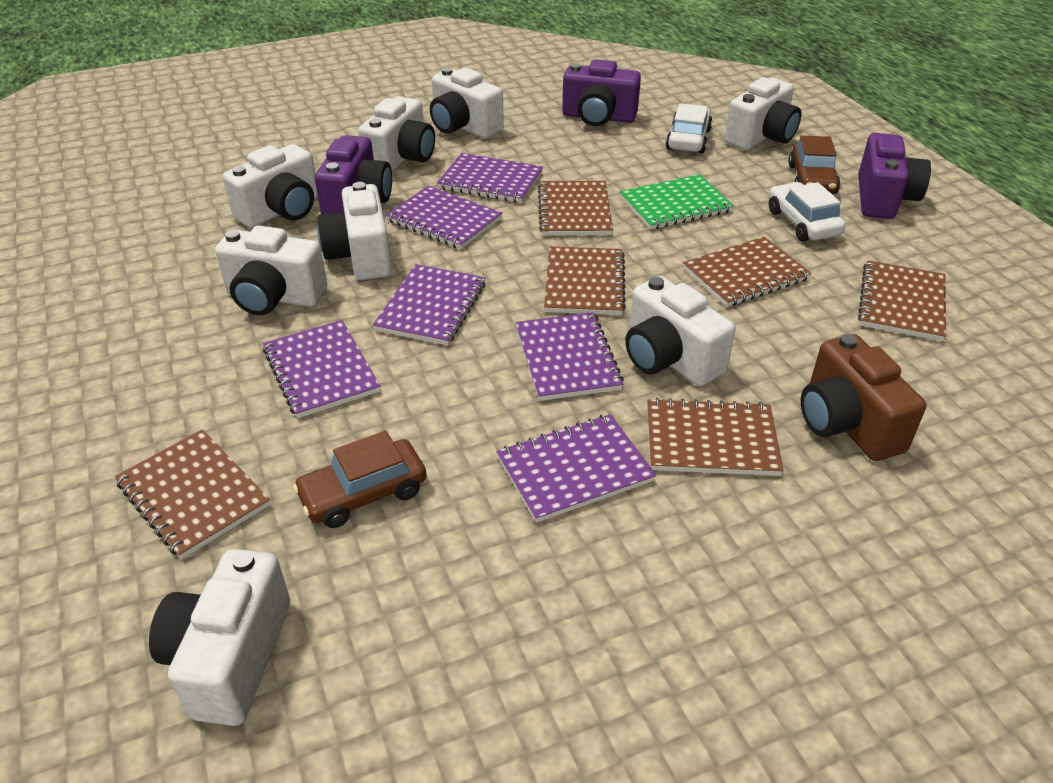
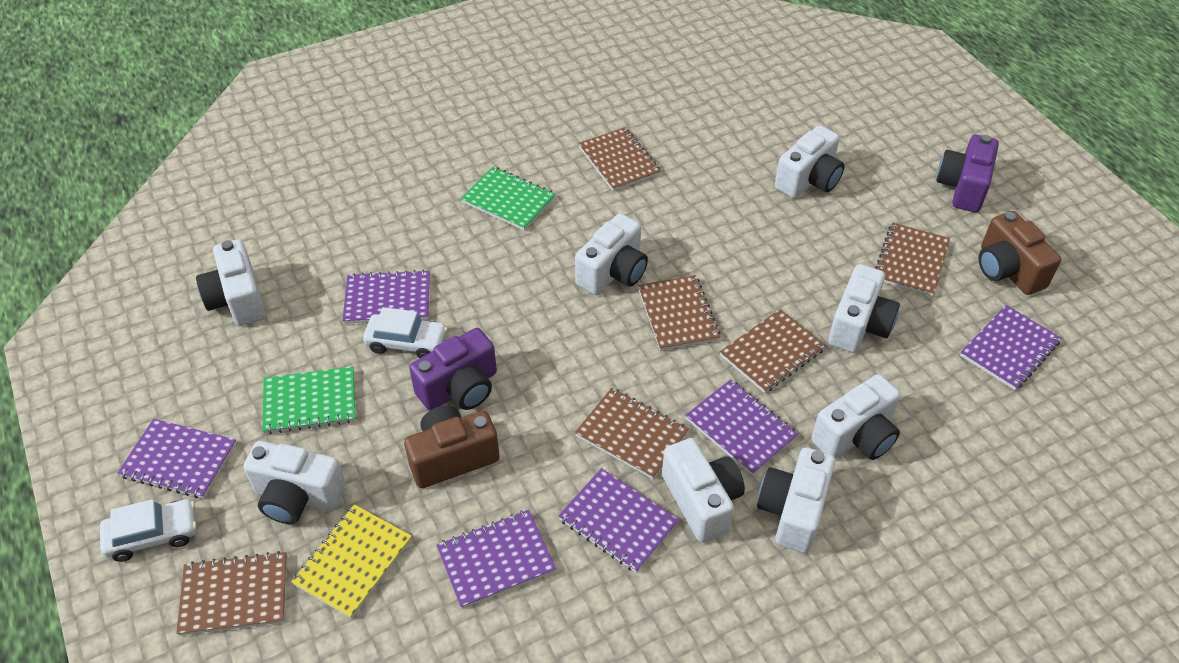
brown camera: 1 -> 2
brown car: 2 -> 0
green notebook: 1 -> 2
purple camera: 3 -> 2
yellow notebook: 0 -> 1

